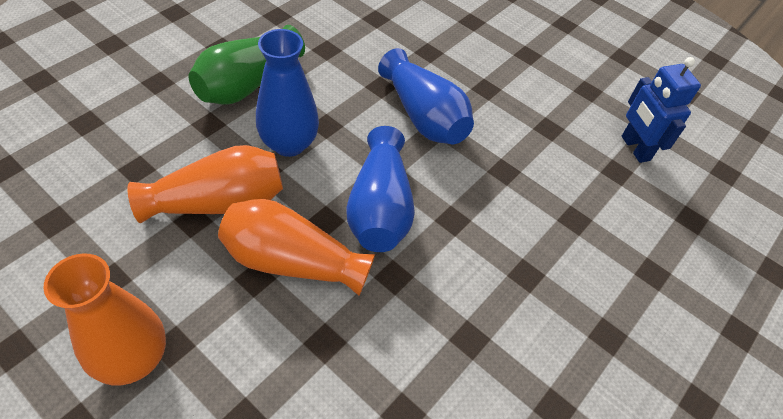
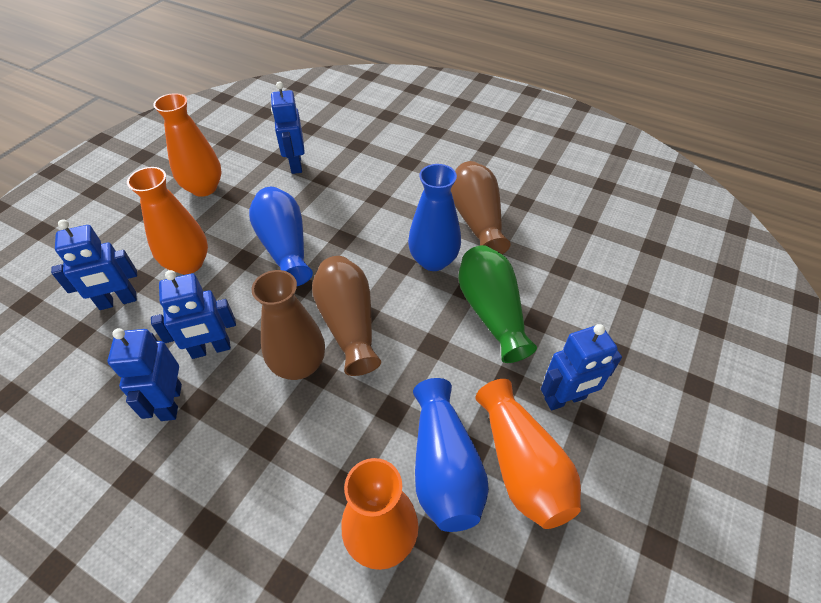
blue robot: 1 -> 5
brown vase: 0 -> 3
orange vase: 3 -> 4

